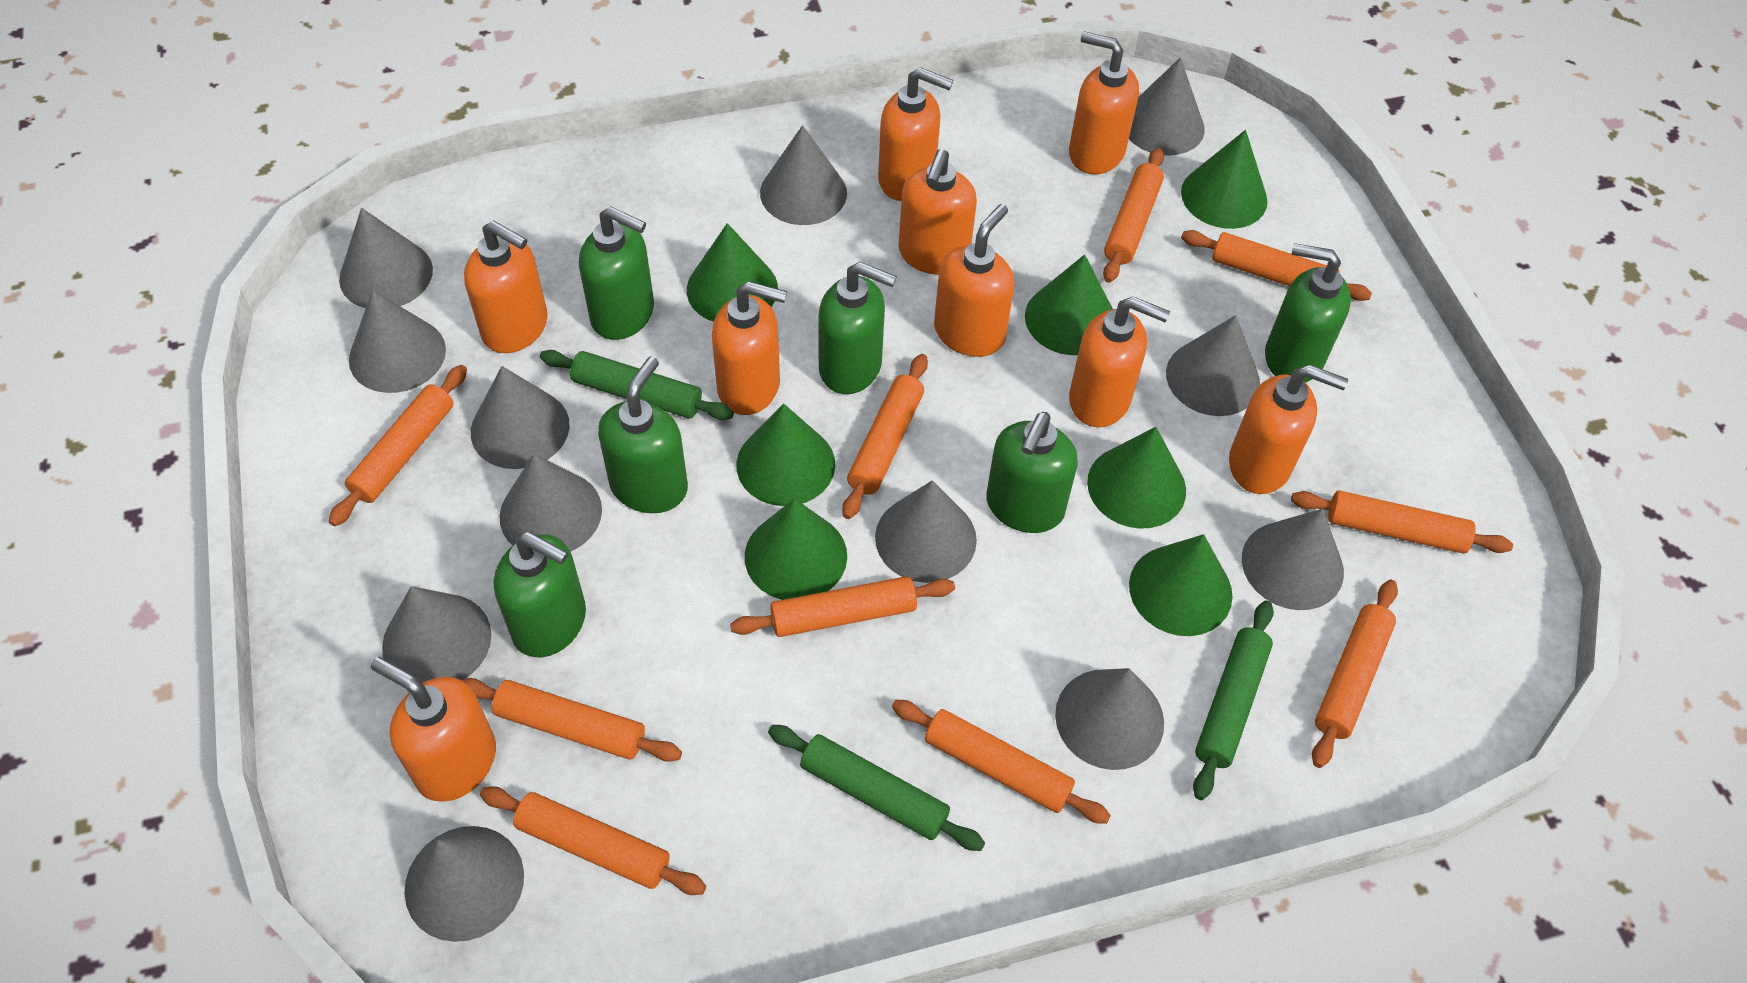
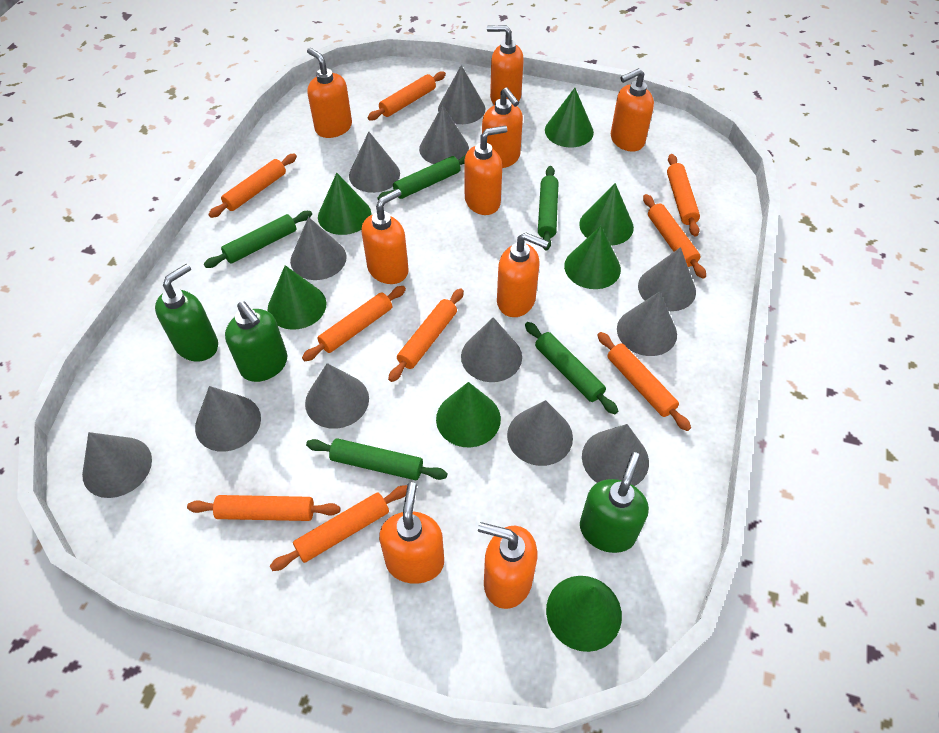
green rolling pin: 3 -> 5
green soap dispenser: 6 -> 3
orange rolling pin: 10 -> 9

